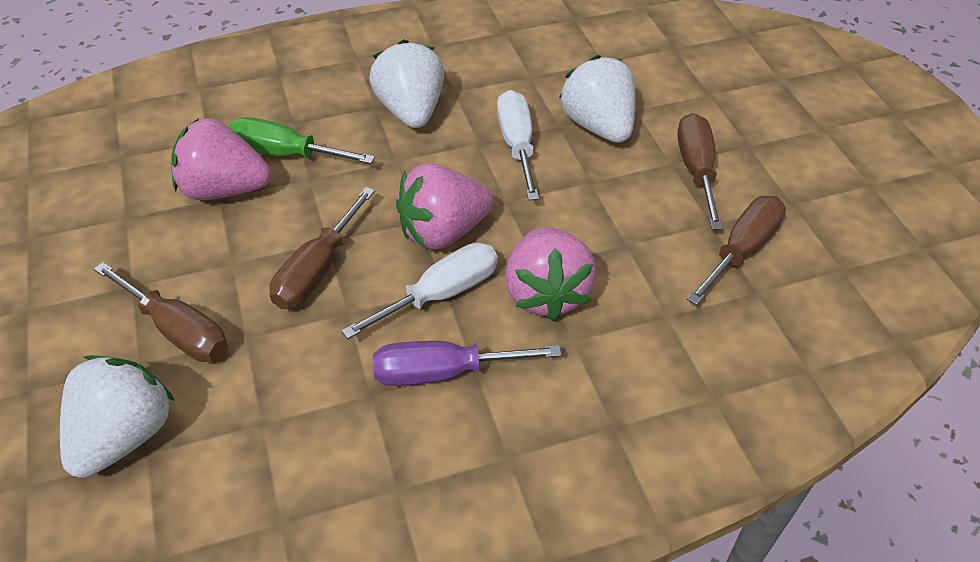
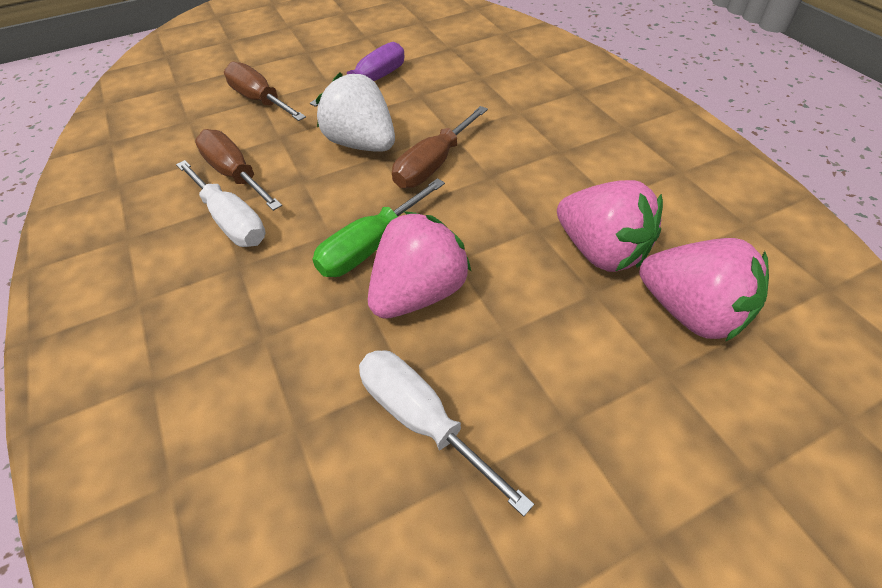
brown screwdriver: 4 -> 3
white strawberry: 3 -> 1

